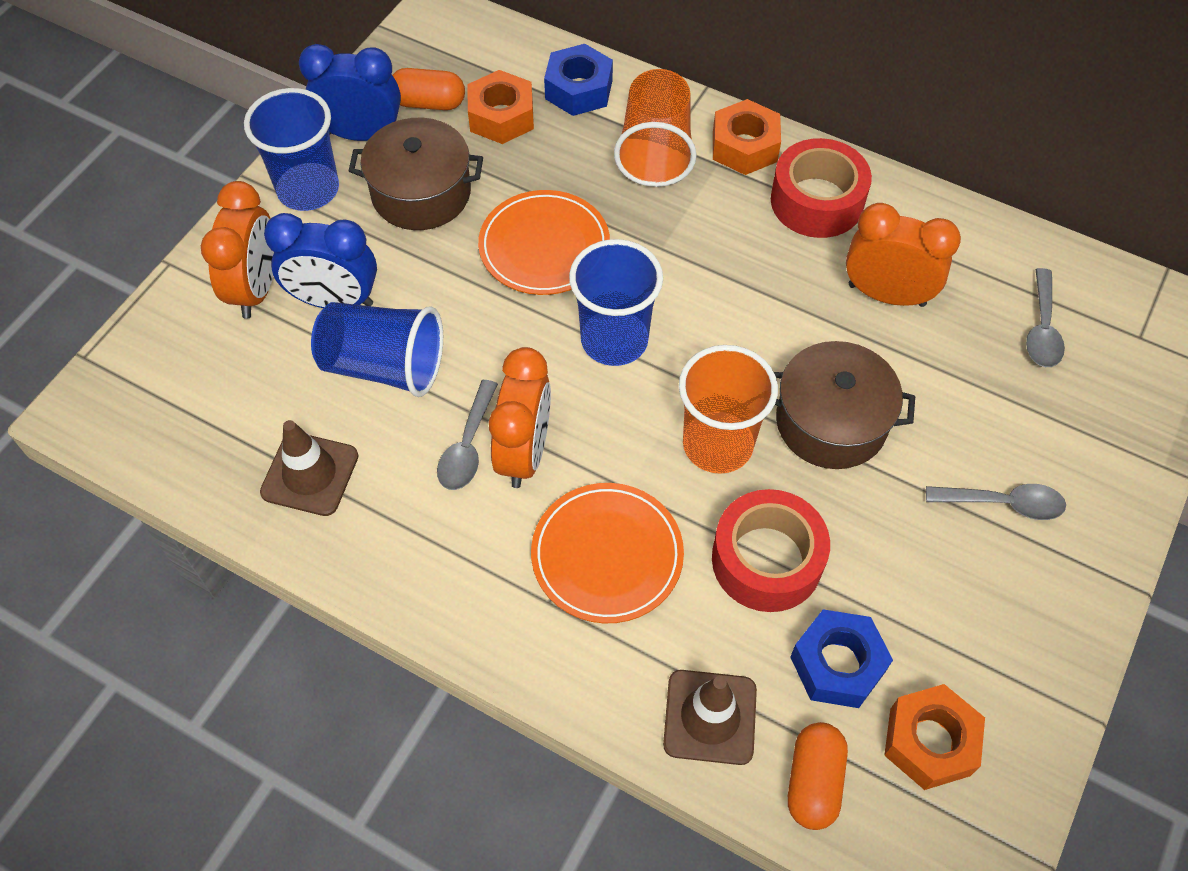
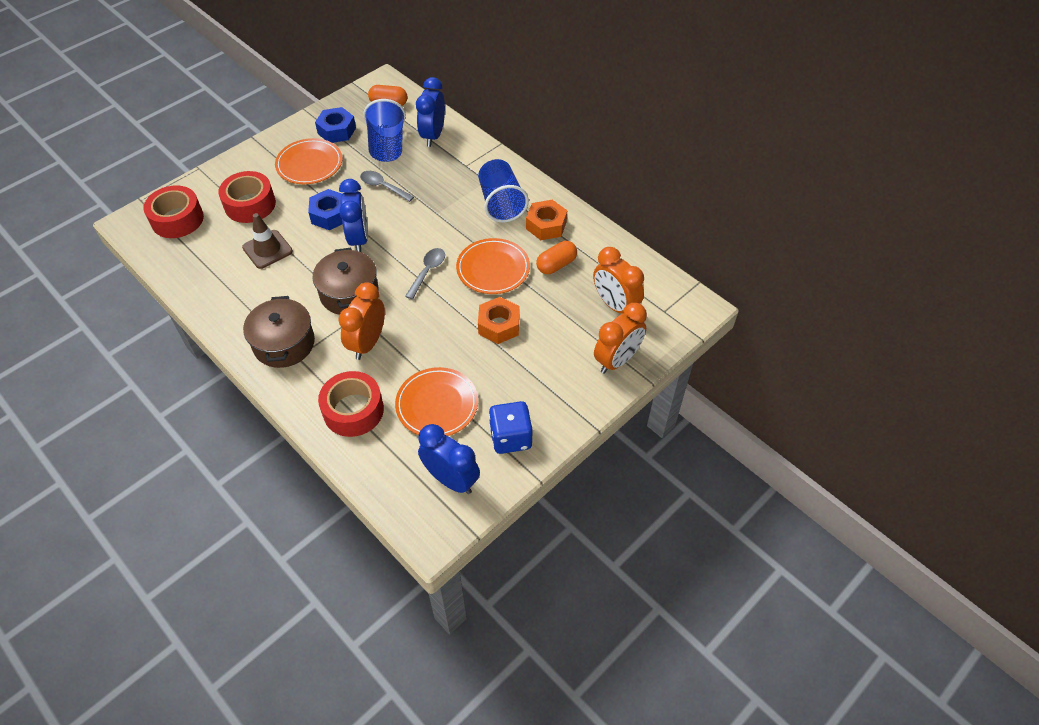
blue clock: 2 -> 3
blue cup: 3 -> 2
blue dice: 0 -> 1
brown traffic cone: 2 -> 1
grey spoon: 3 -> 2
orange cup: 2 -> 0
orange nut: 3 -> 2
orange plate: 2 -> 3
red tape: 2 -> 3

